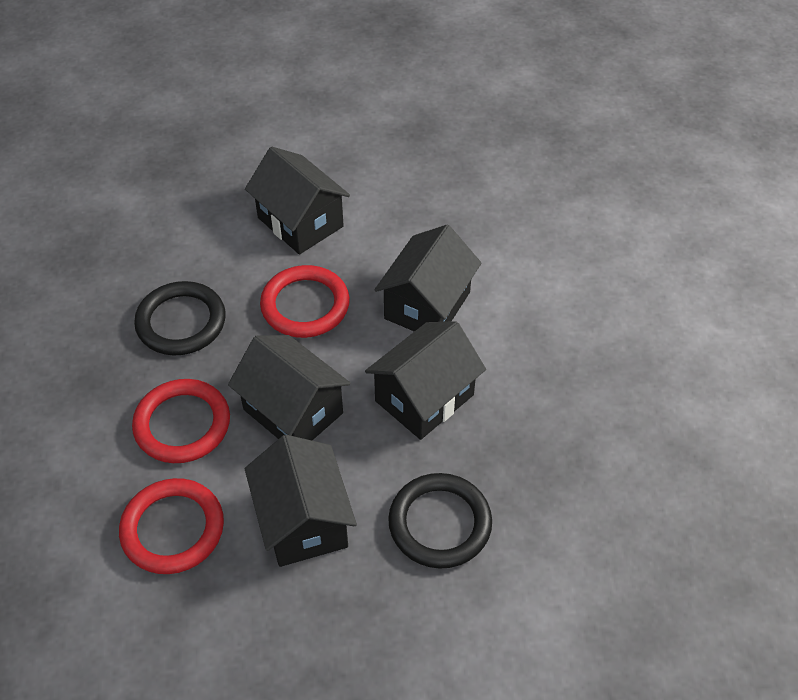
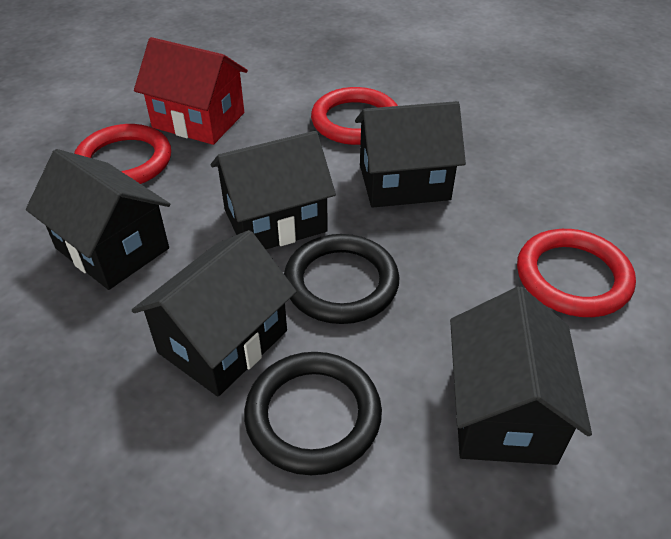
red house: 0 -> 1

